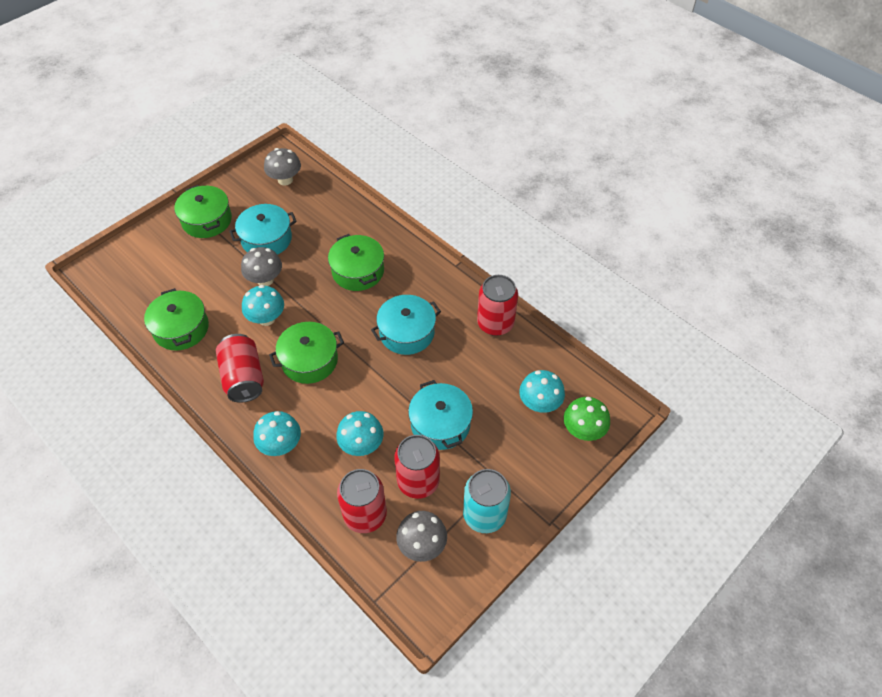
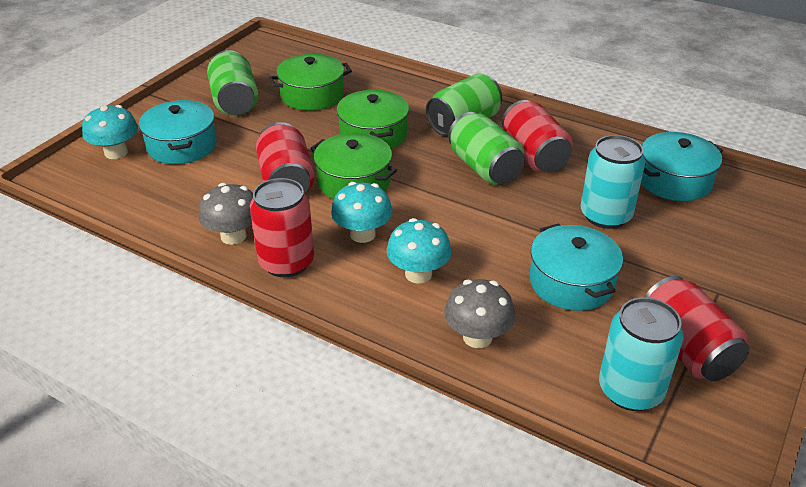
green can: 0 -> 3
green mushroom: 1 -> 0
green pot: 4 -> 3
grey mushroom: 3 -> 2
turquoise can: 1 -> 2
turquoise mushroom: 4 -> 3

